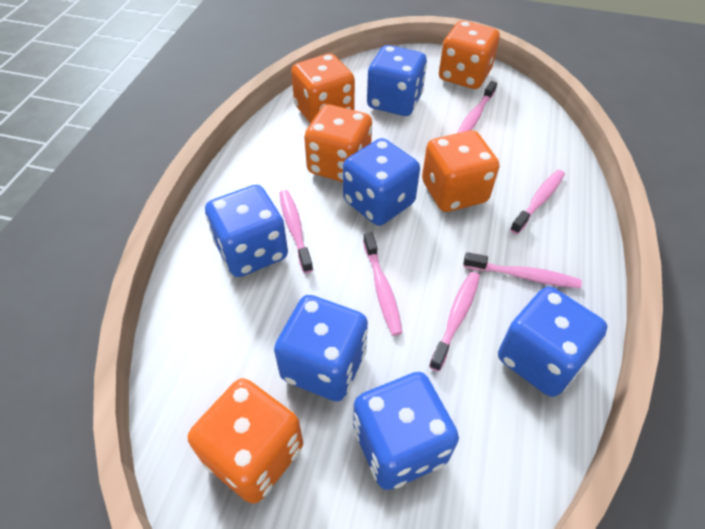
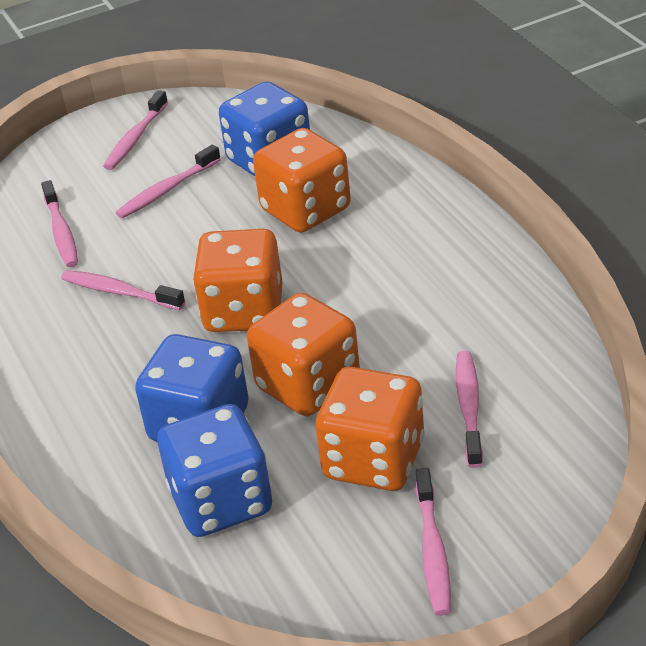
blue dice: 6 -> 3
orange dice: 5 -> 4

